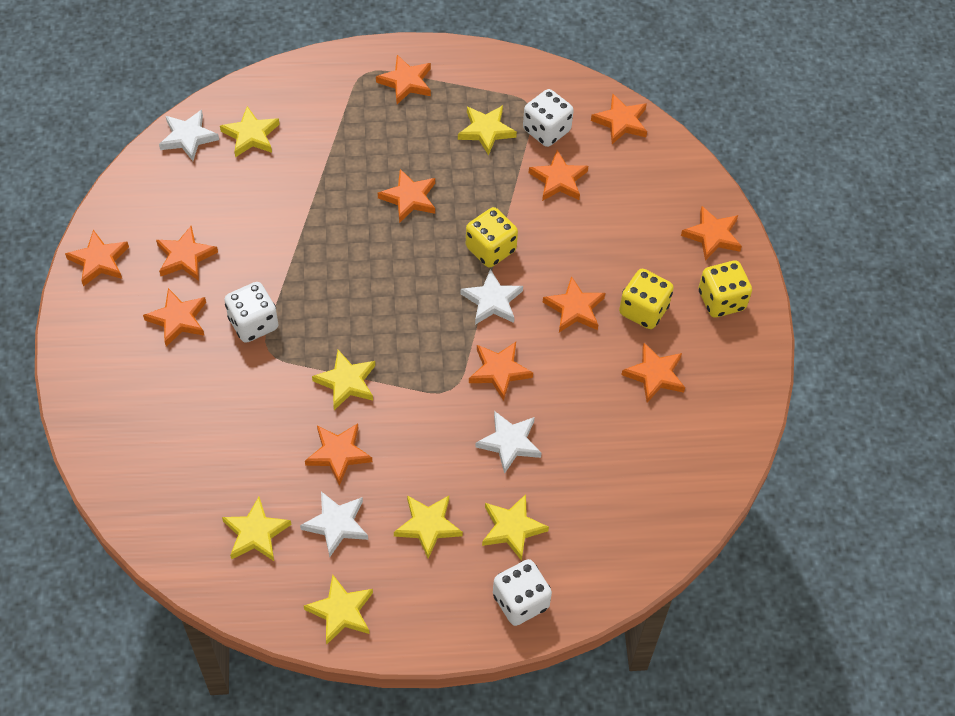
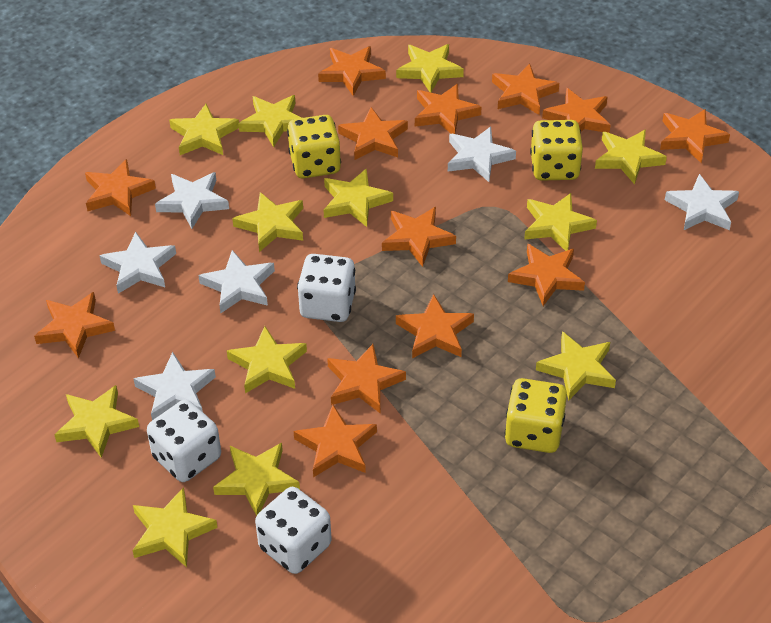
orange star: 12 -> 13
white star: 4 -> 6
yellow star: 7 -> 12

